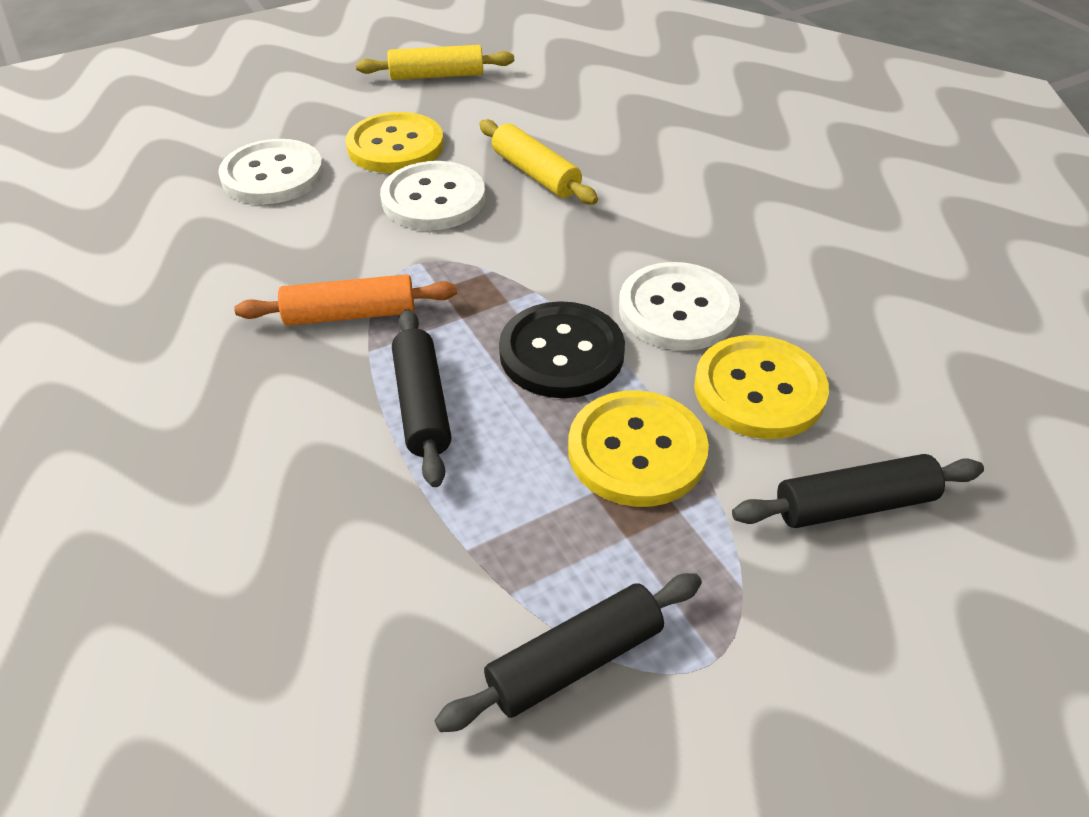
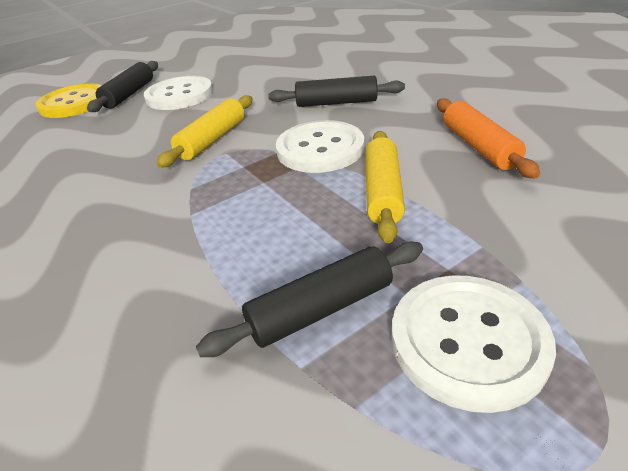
black button: 1 -> 0
yellow button: 3 -> 1

